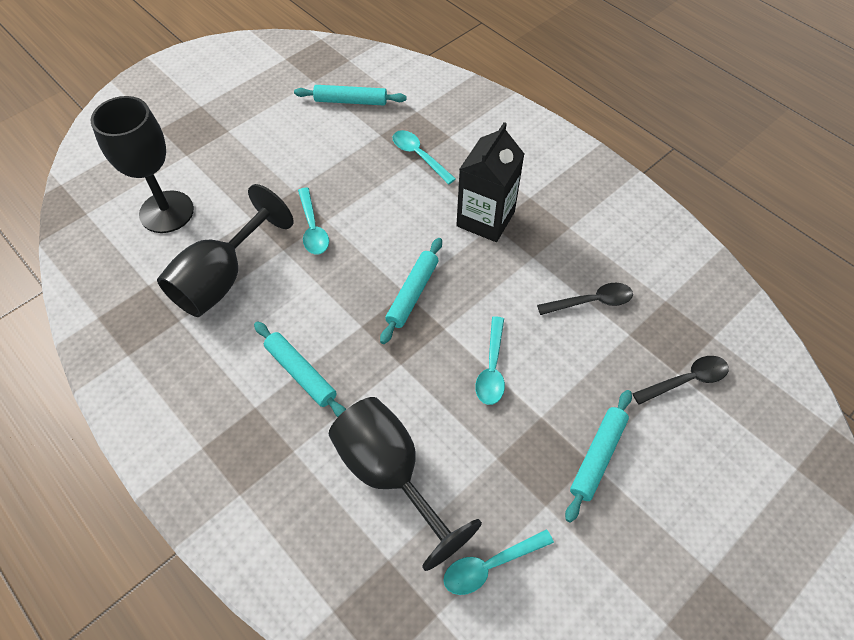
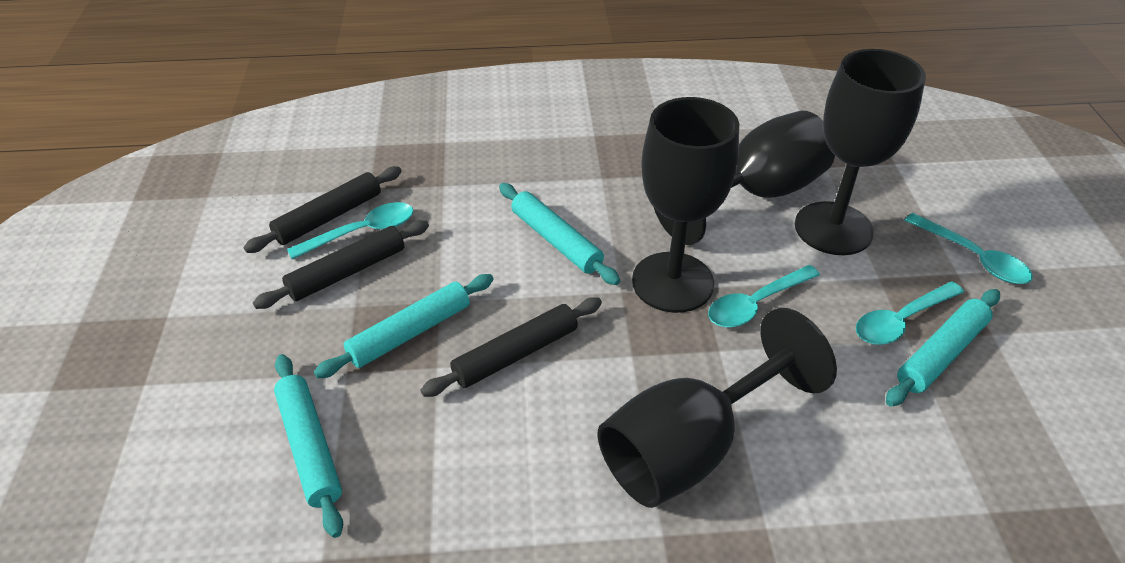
black carton: 1 -> 0
black goblet: 3 -> 4
black rolling pin: 0 -> 3
black spoon: 2 -> 0

